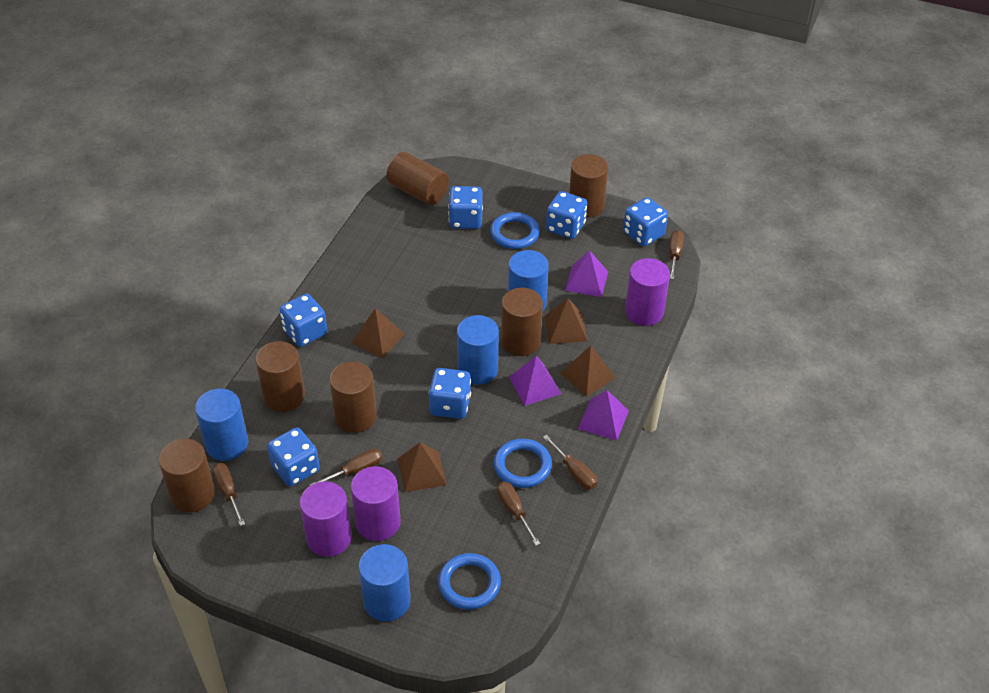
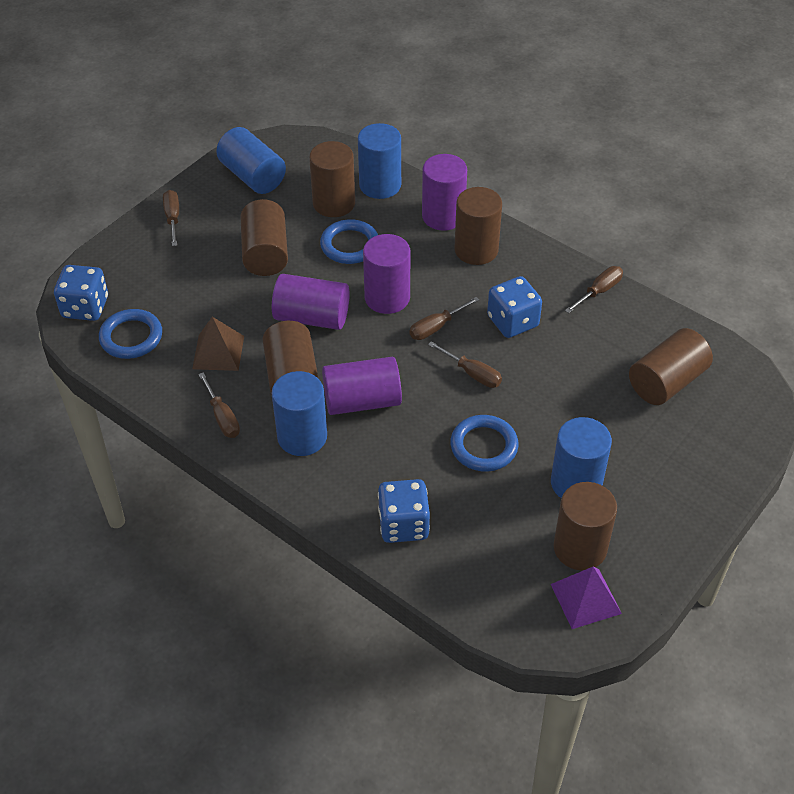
blue dice: 6 -> 3
brown pyramid: 4 -> 1
purple cylinder: 3 -> 4
purple pyramid: 3 -> 1

